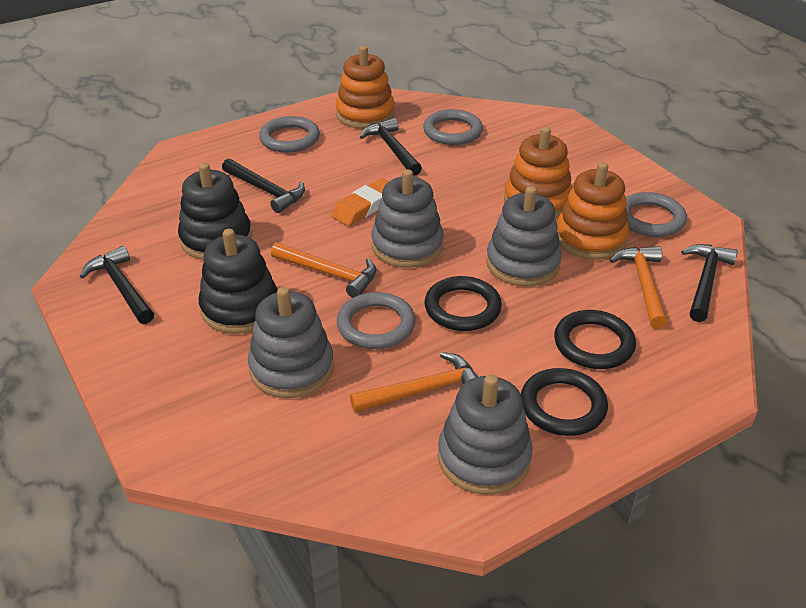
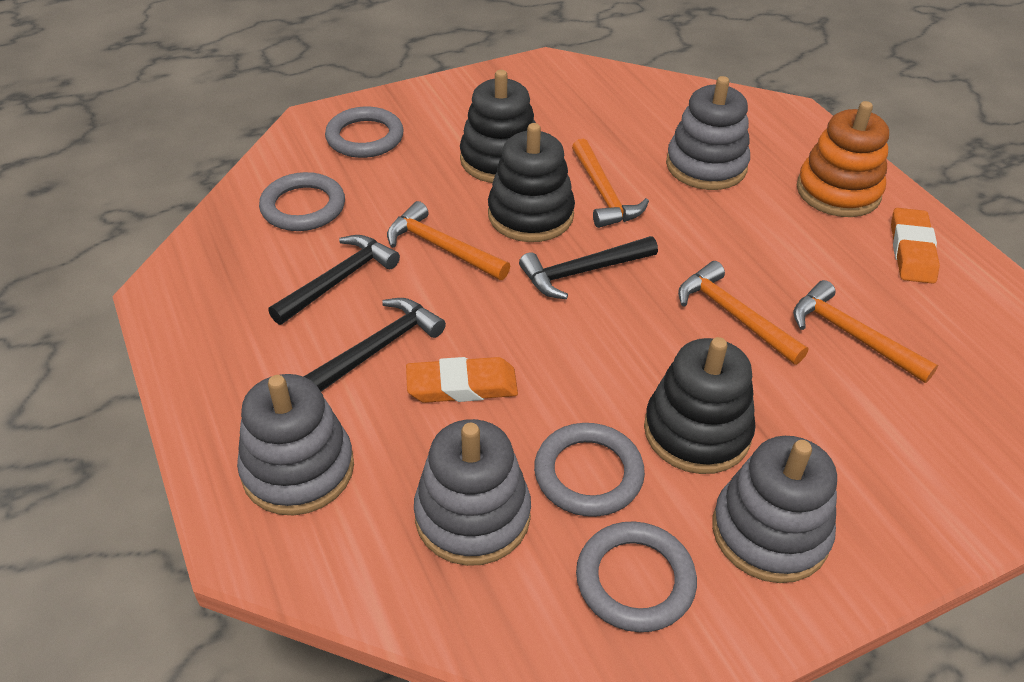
black hammer: 4 -> 3
black ring: 3 -> 0
black stacking toy: 2 -> 3
orange eraser: 1 -> 2
orange hammer: 3 -> 4
orange stacking toy: 3 -> 1

